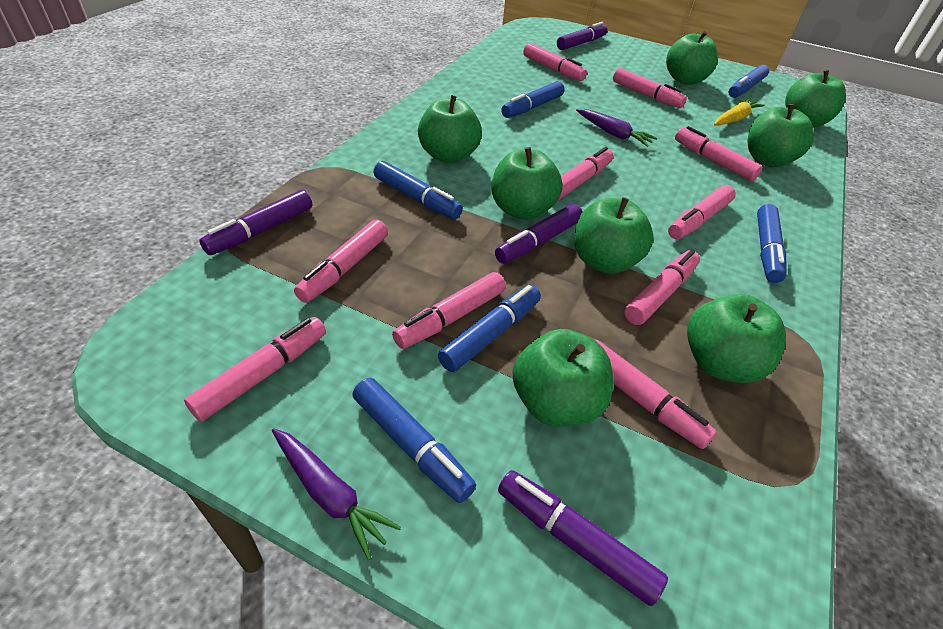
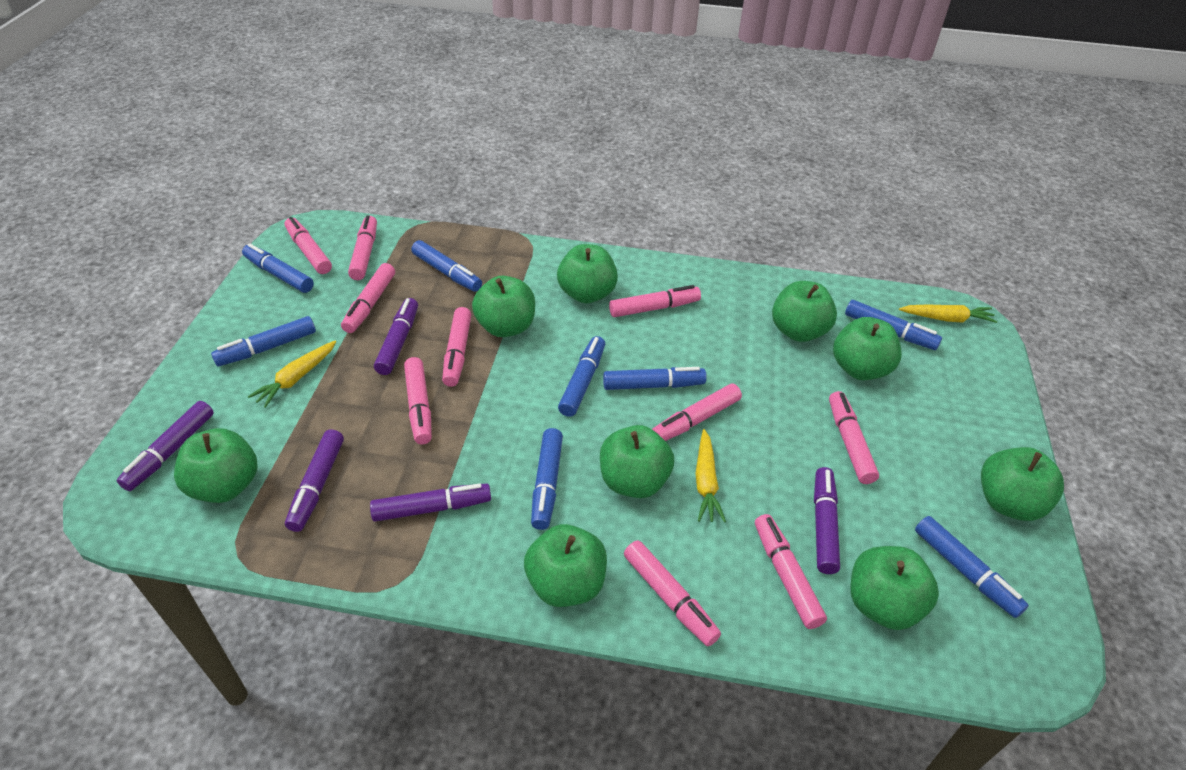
blue marker: 6 -> 8
green apple: 8 -> 9
purple carrot: 2 -> 0
purple marker: 4 -> 5
yellow carrot: 1 -> 3

